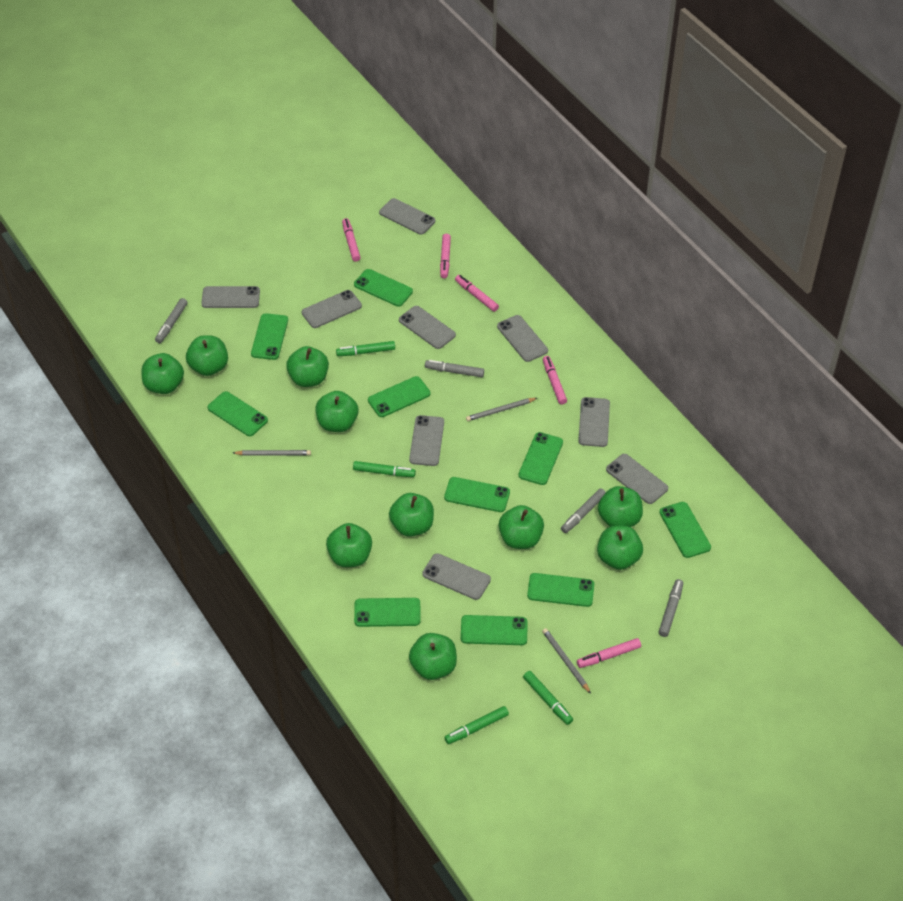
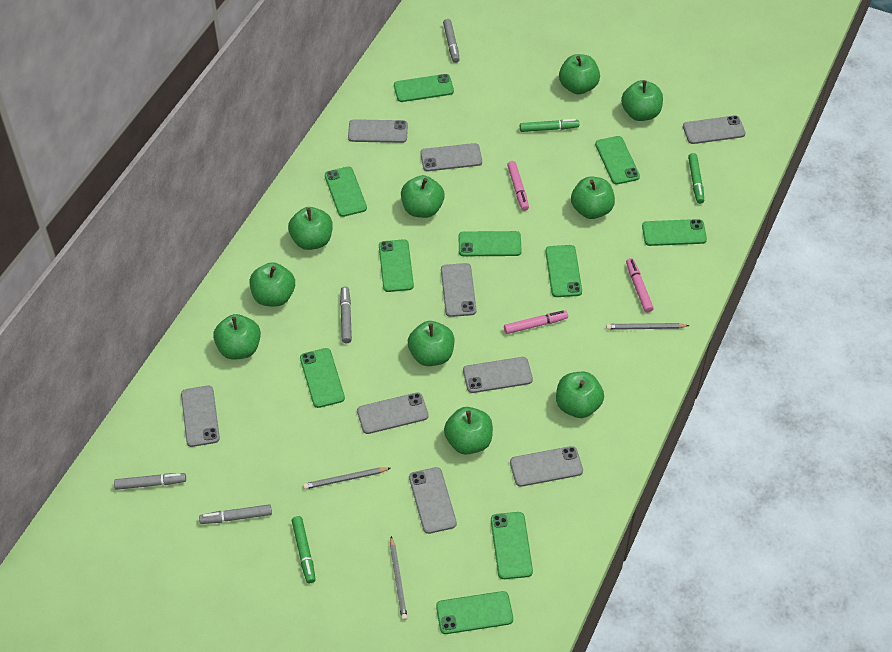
green marker: 4 -> 3
pink marker: 5 -> 3

